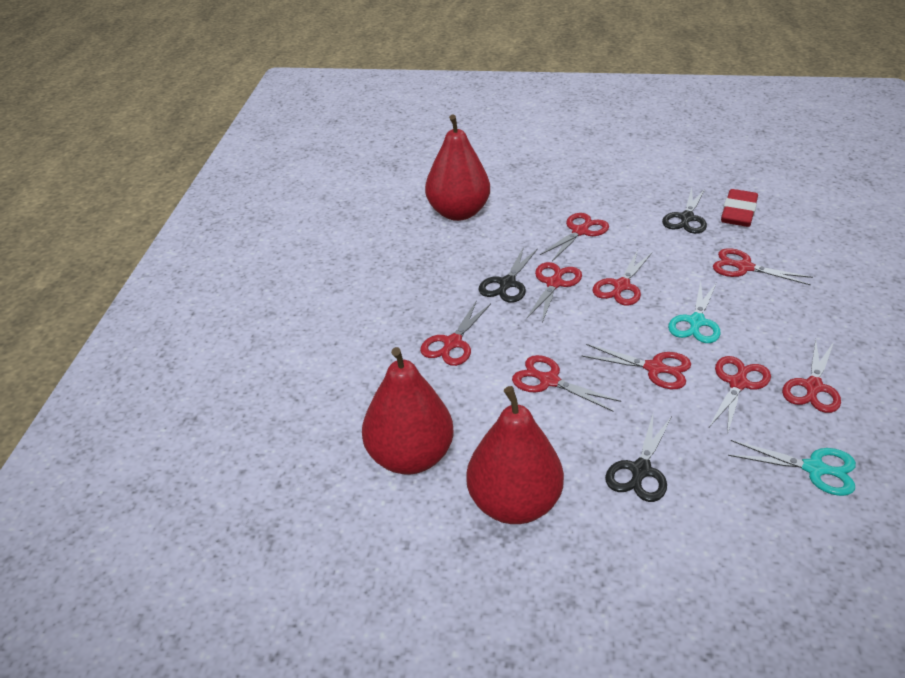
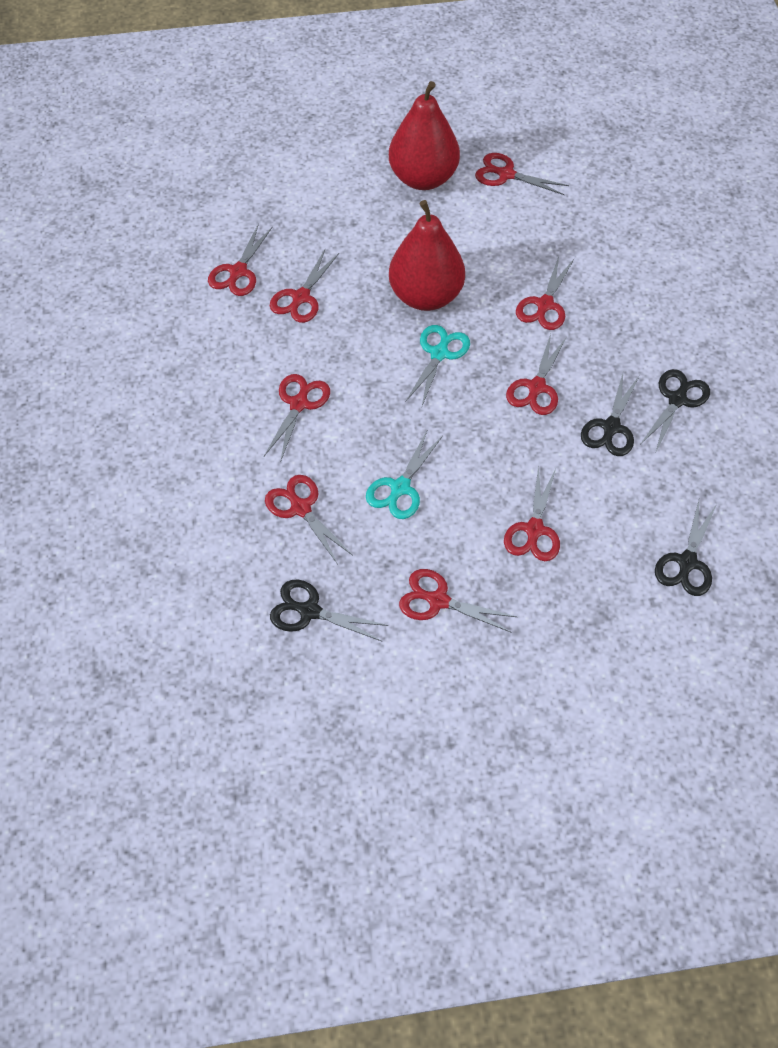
black scissors: 3 -> 4
red eraser: 1 -> 0
red pear: 3 -> 2

